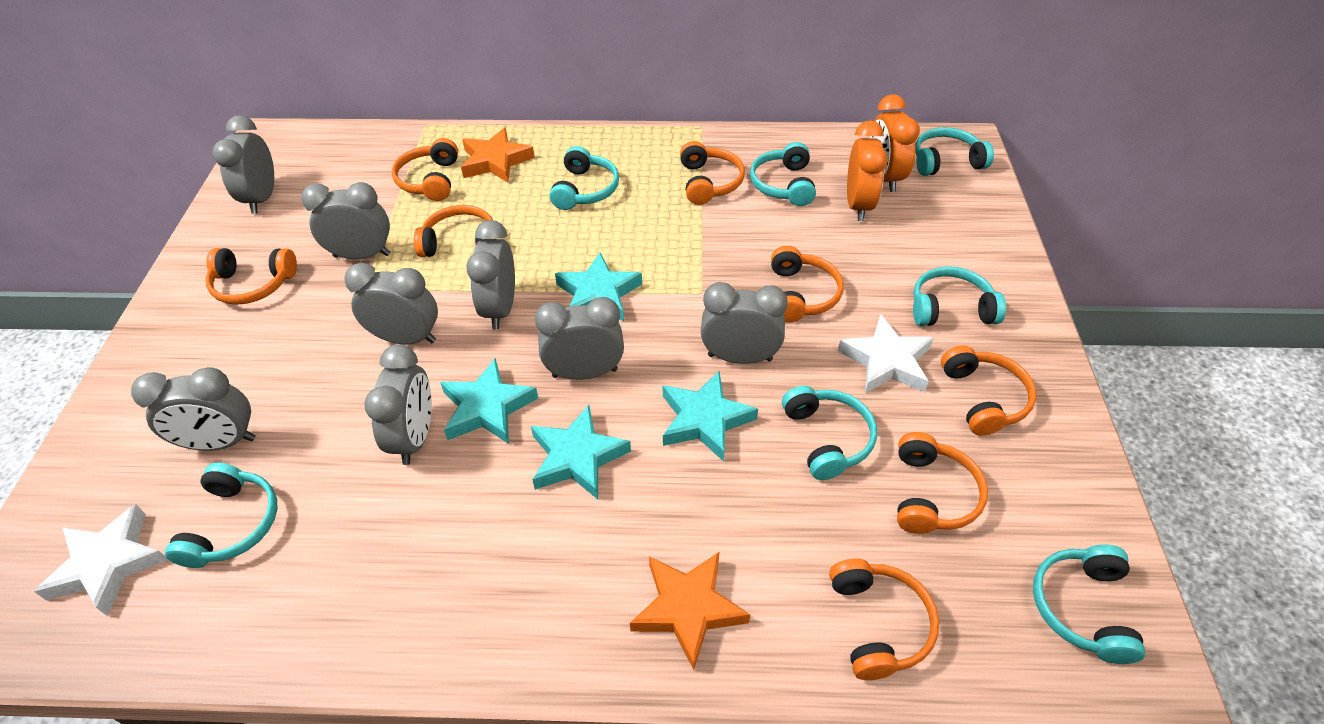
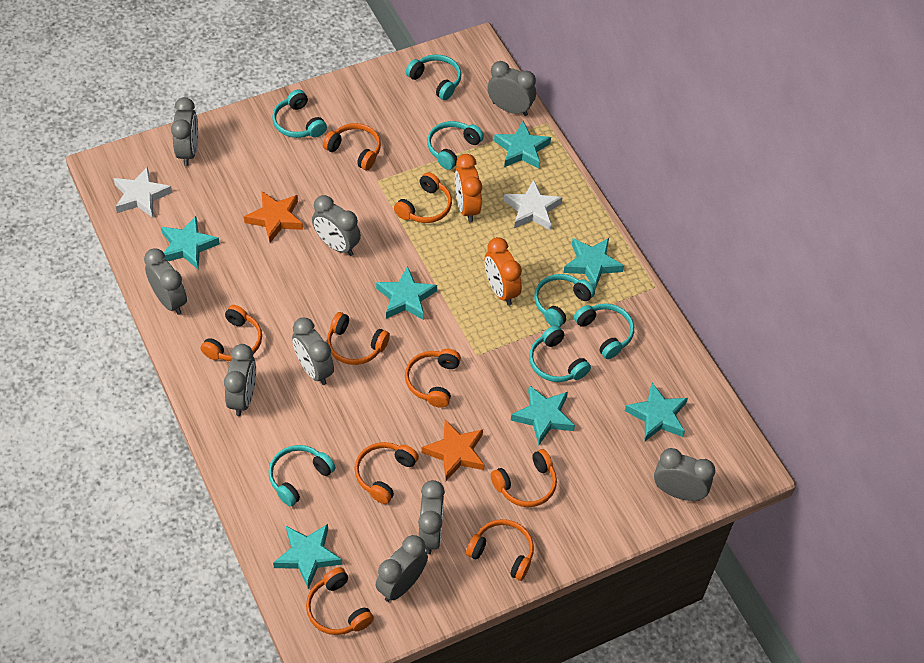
grey clock: 8 -> 9
orange headphones: 8 -> 9
turquoise star: 4 -> 7

